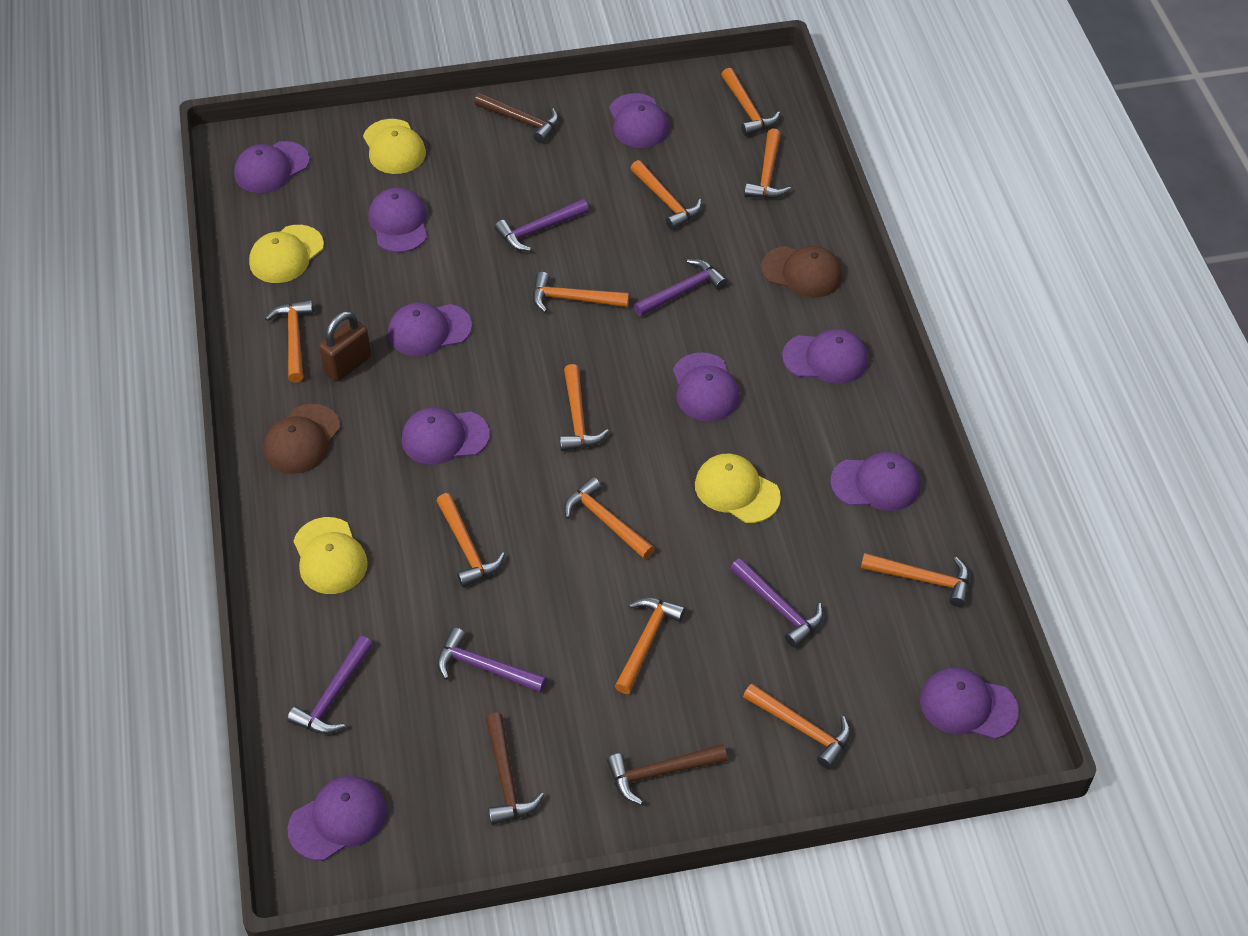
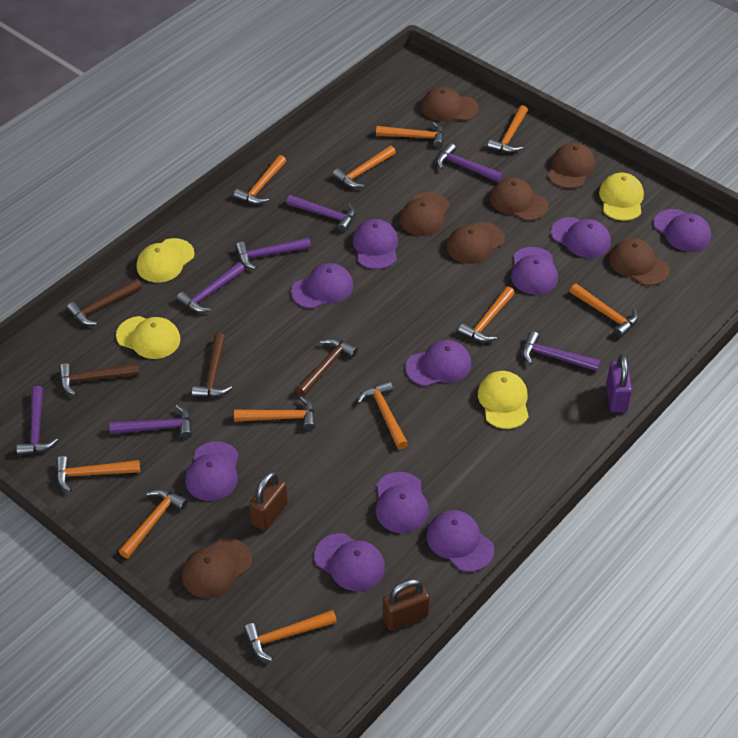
brown cap: 2 -> 7
brown hammer: 3 -> 4
brown padlock: 1 -> 2
purple hammer: 5 -> 7
purple padlock: 0 -> 1

